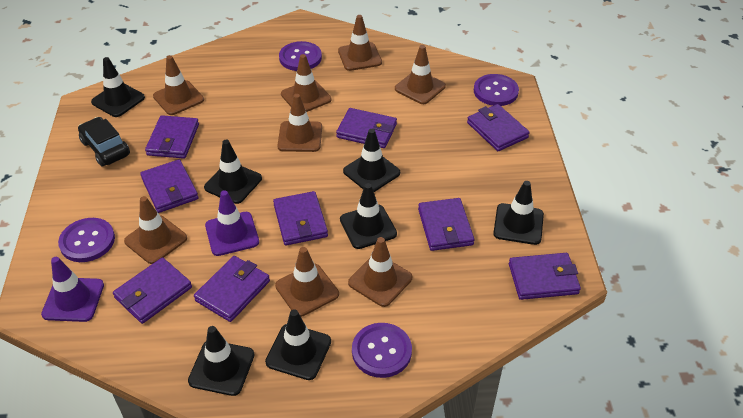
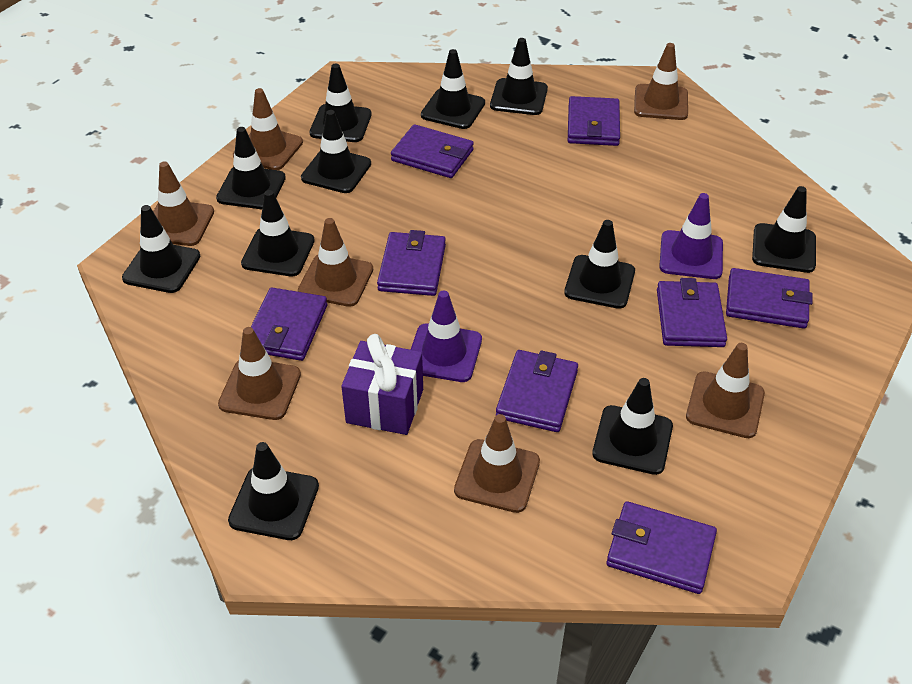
black car: 1 -> 0
black traffic cone: 7 -> 11
brown traffic cone: 8 -> 7
purple button: 4 -> 0
purple gift: 0 -> 1
purple wallet: 9 -> 8

